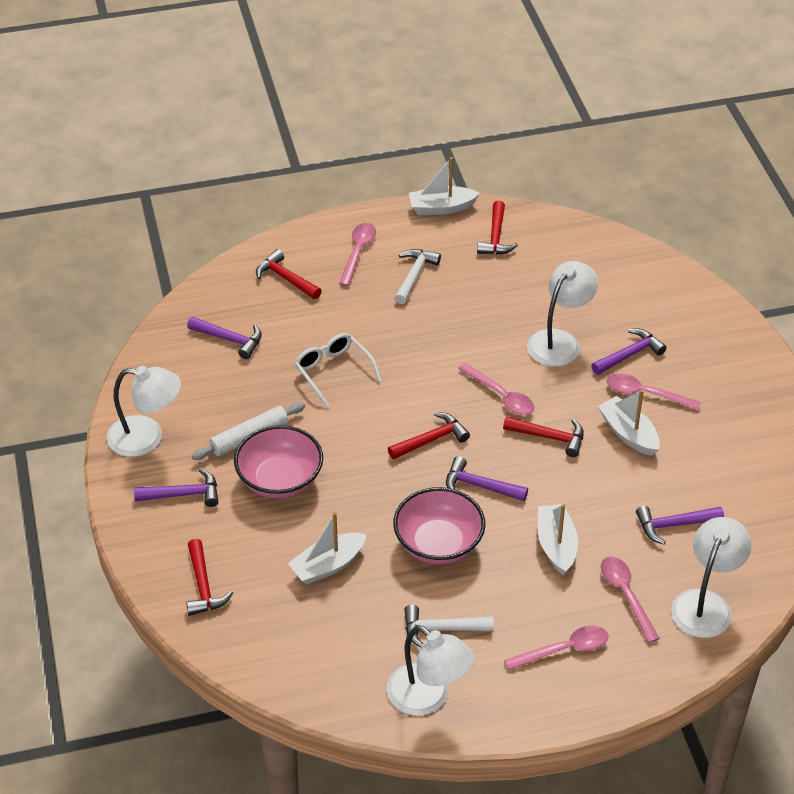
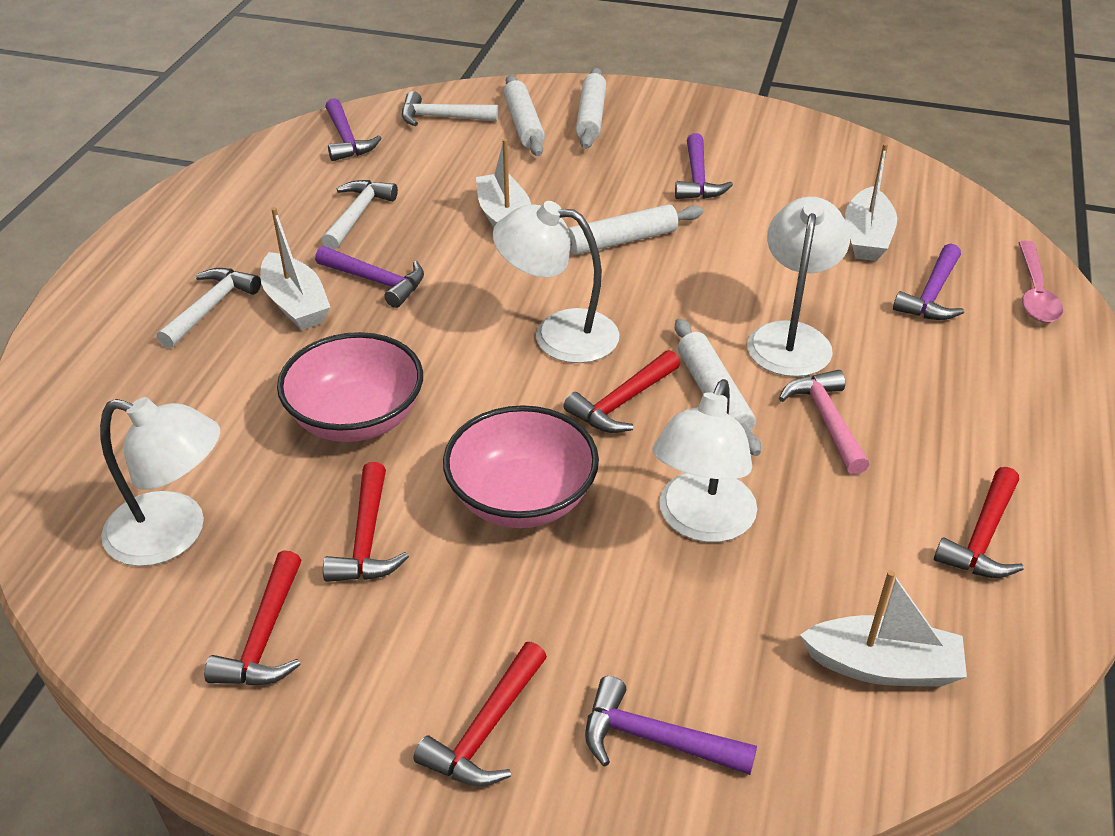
pink hammer: 0 -> 1
pink spoon: 5 -> 1
white glasses: 1 -> 0
white hammer: 2 -> 3
white rolling pin: 1 -> 4

